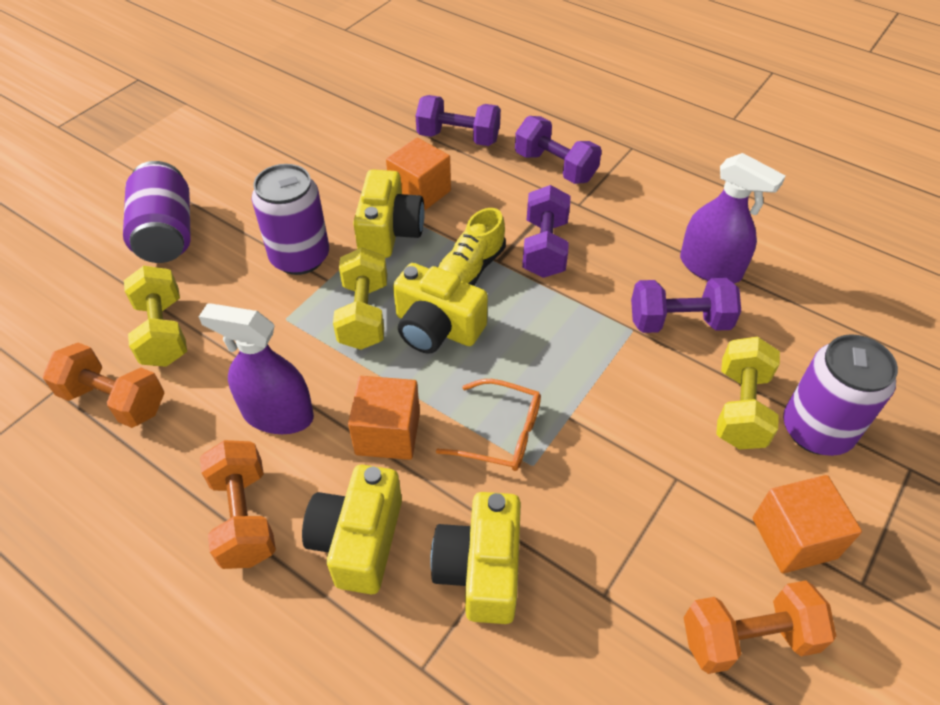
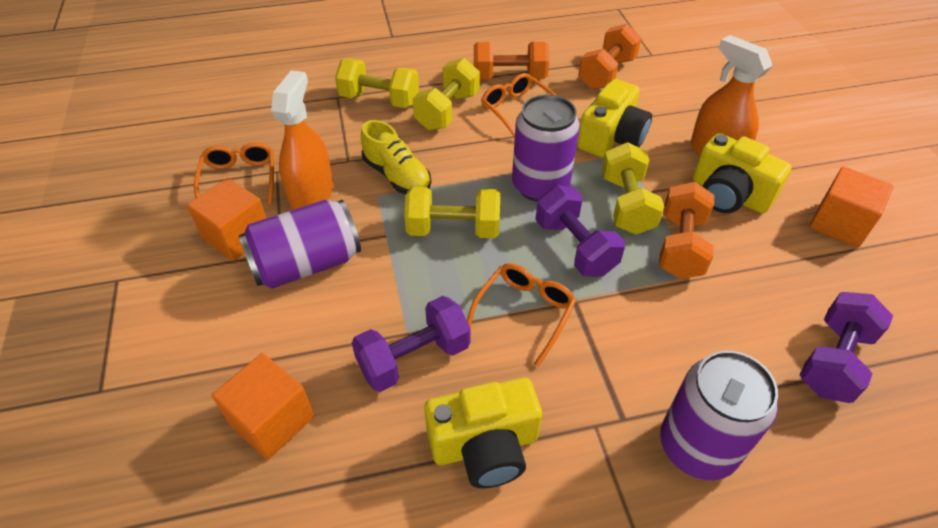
orange glasses: 1 -> 3
orange spray bottle: 0 -> 2
purple dumbbell: 4 -> 3
purple spray bottle: 2 -> 0
yellow camera: 4 -> 3
yellow dumbbell: 3 -> 4

